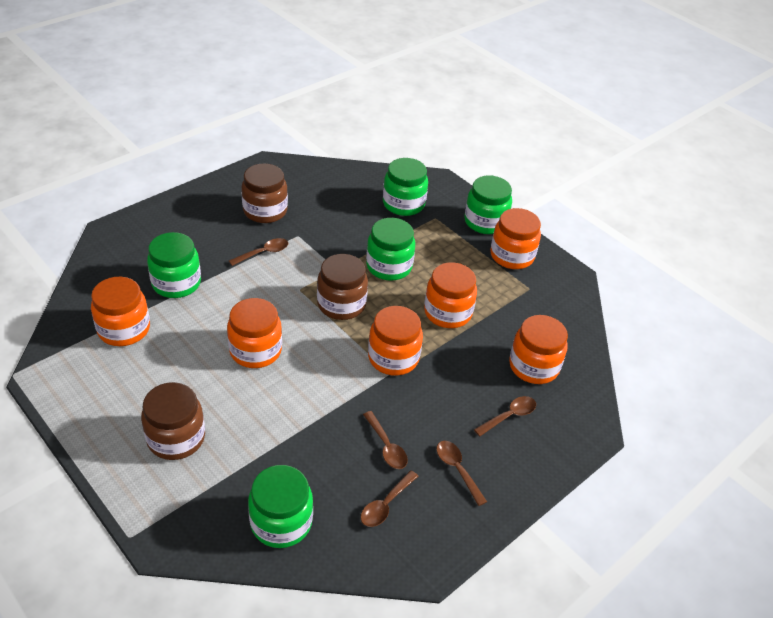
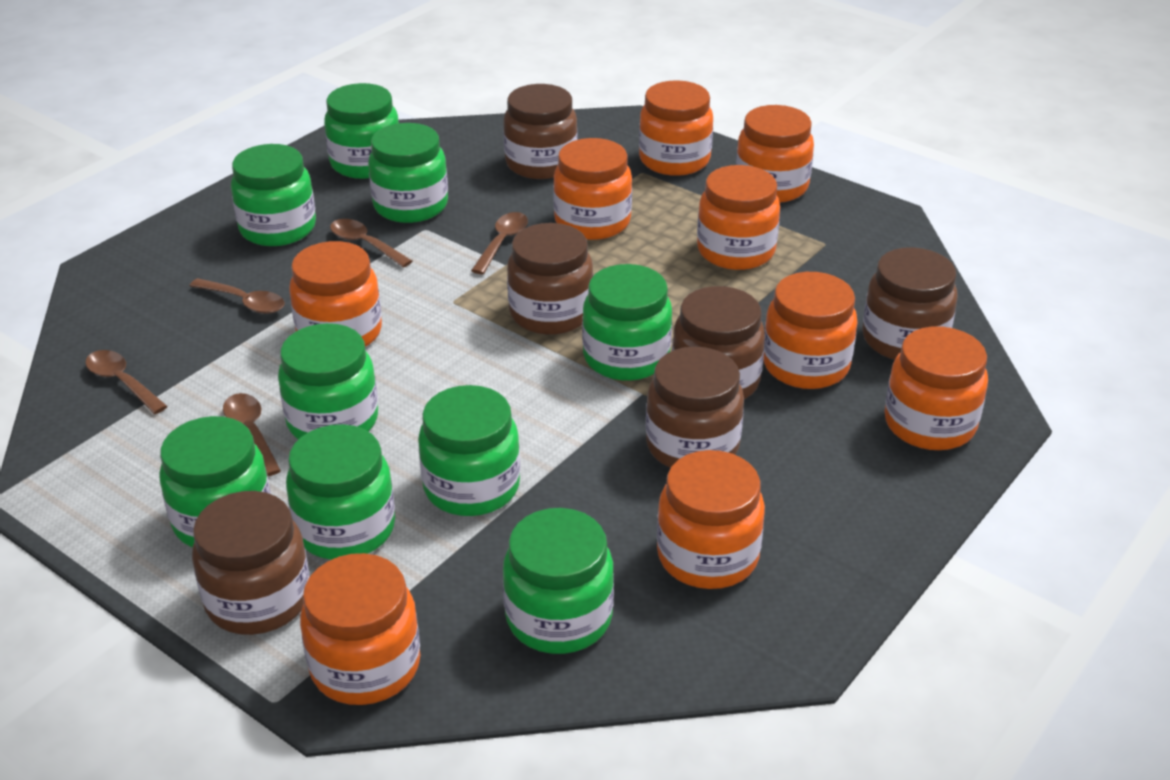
brown jar: 3 -> 6
green jar: 5 -> 9
orange jar: 6 -> 9

